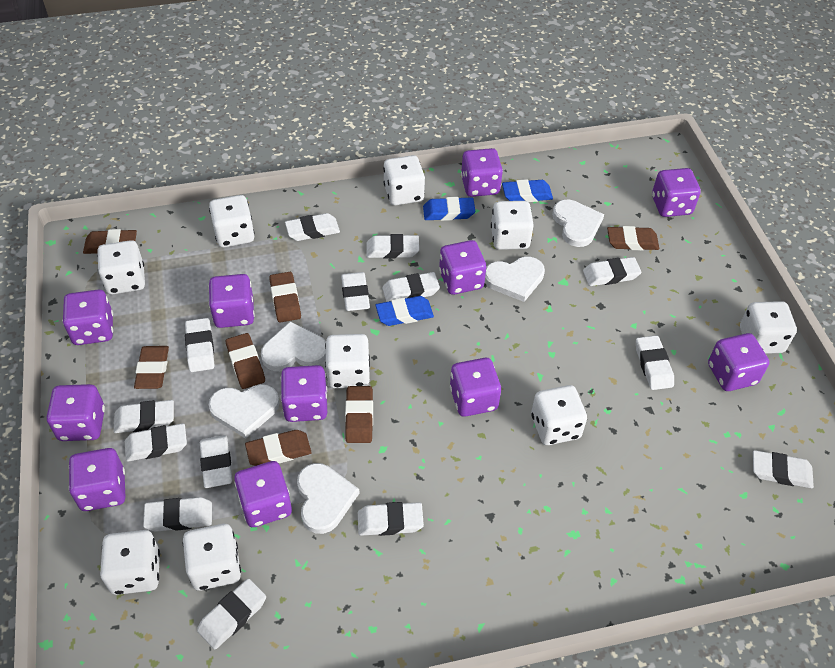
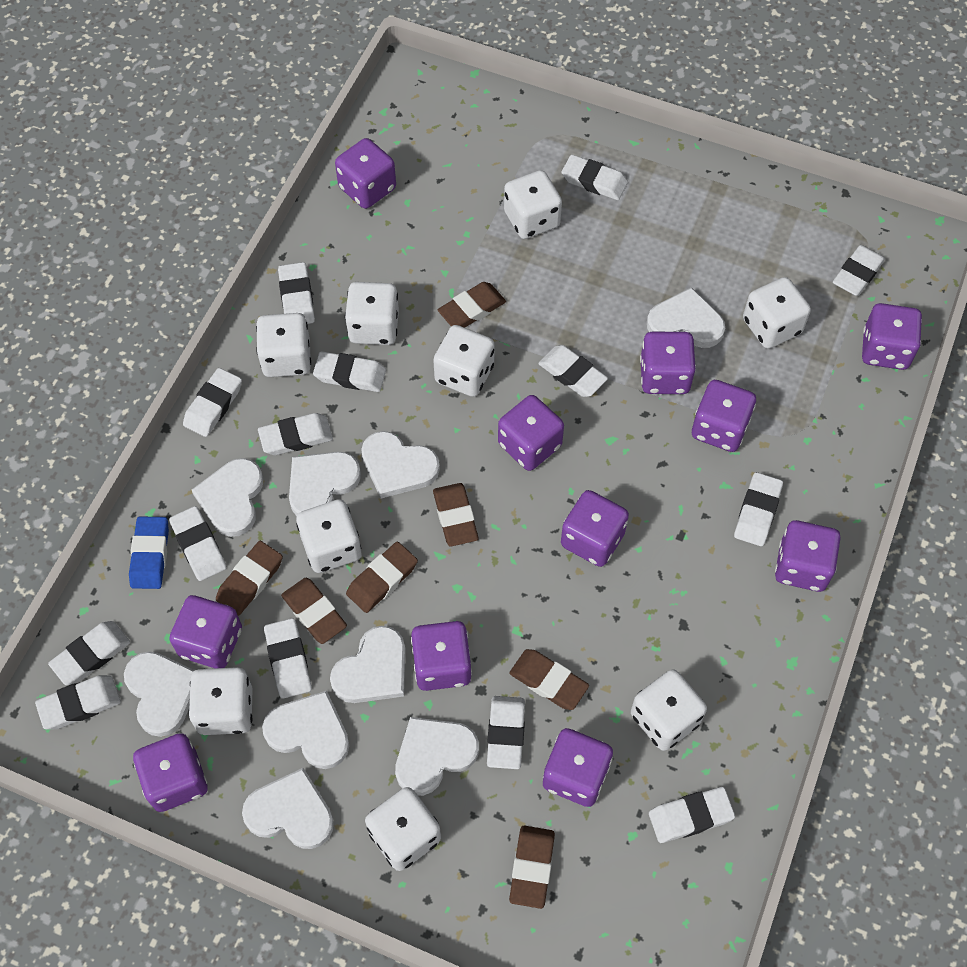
blue eraser: 3 -> 1
white heart: 5 -> 9

